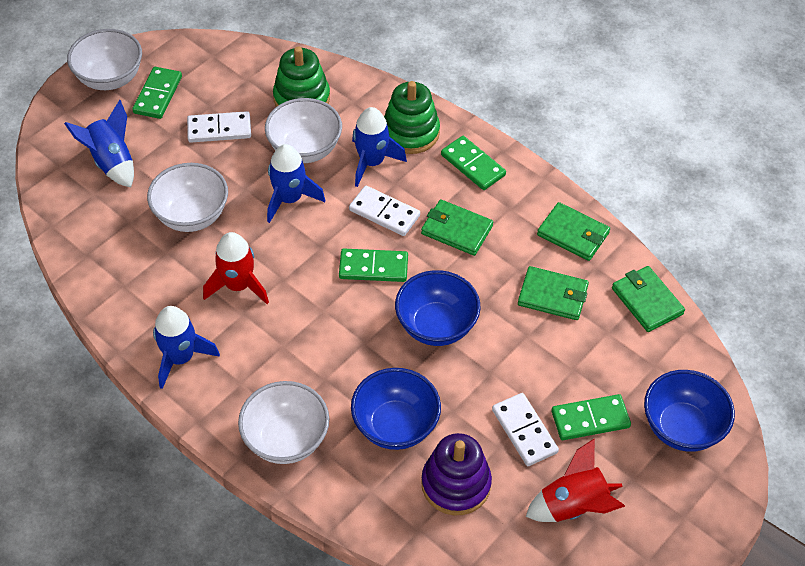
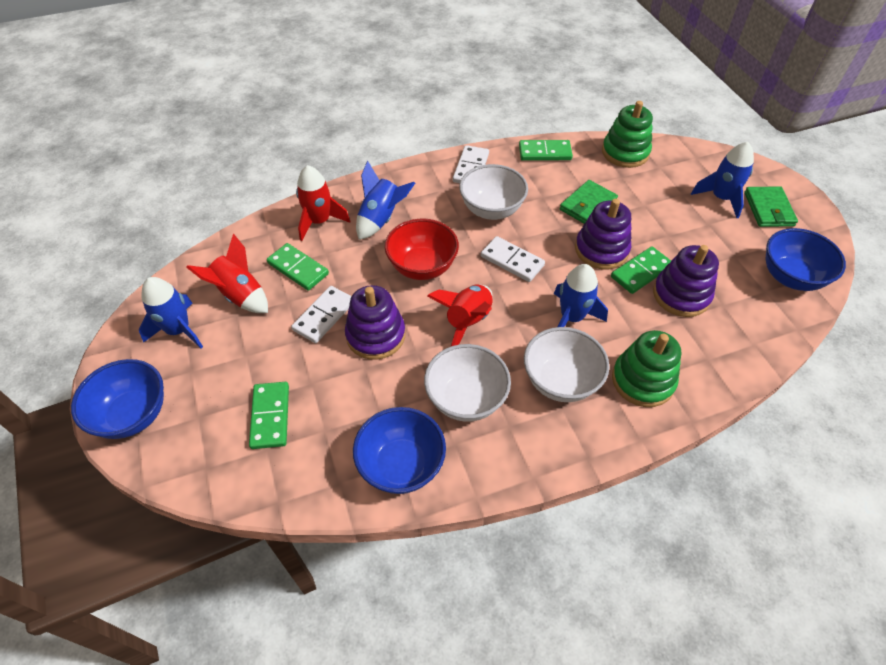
green wallet: 4 -> 2
purple stacking toy: 1 -> 3
red bowl: 0 -> 1
red rocket: 2 -> 3
white bowl: 4 -> 3

